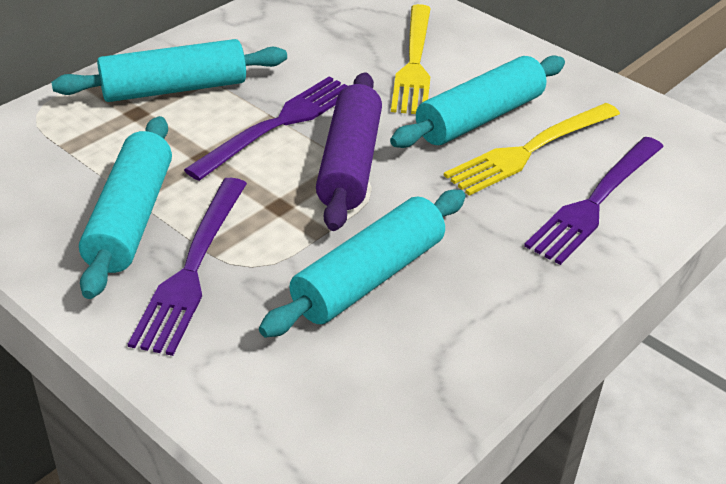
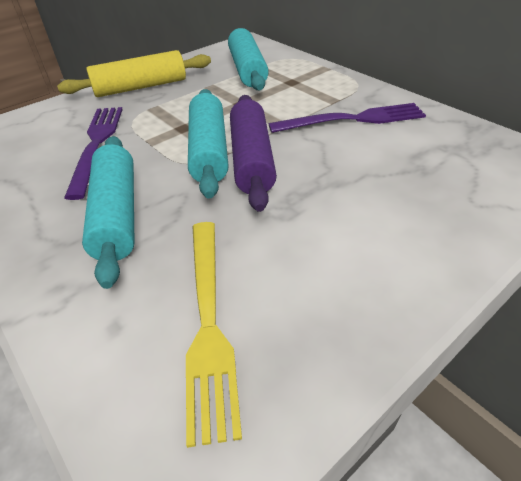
purple fork: 3 -> 2
turquoise rolling pin: 4 -> 3
yellow fork: 2 -> 1
yellow rolling pin: 0 -> 1

